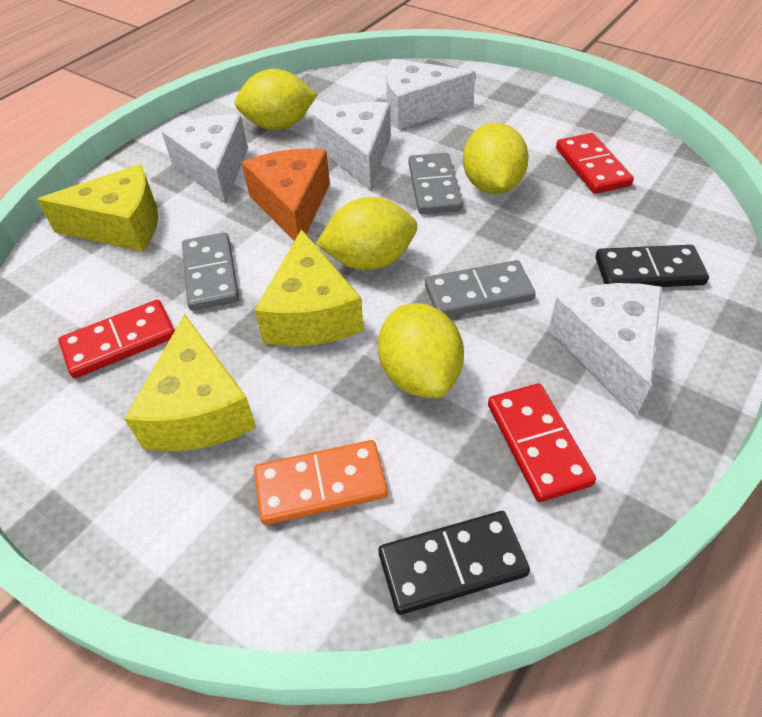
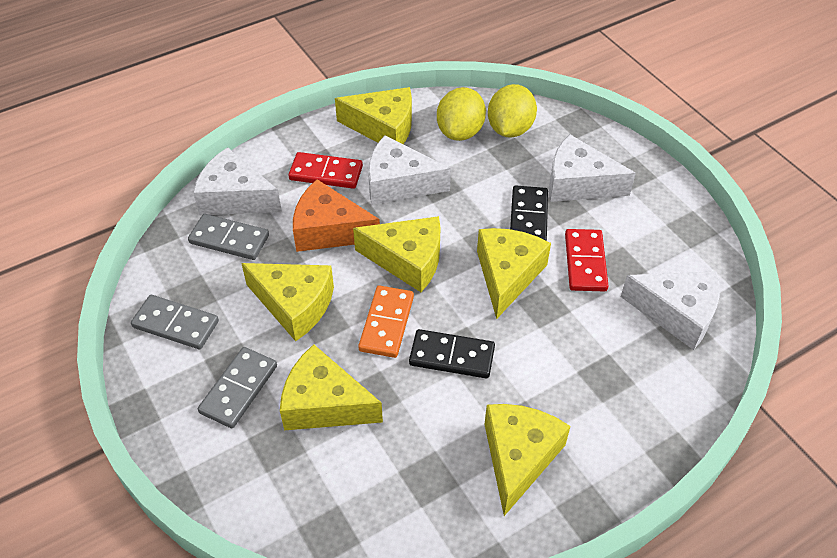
red domino: 3 -> 2
yellow cheese: 3 -> 6
yellow lemon: 4 -> 2

